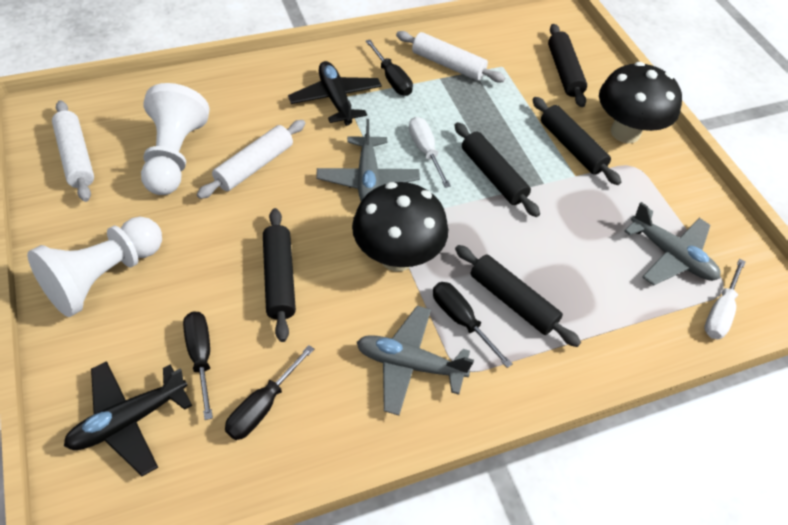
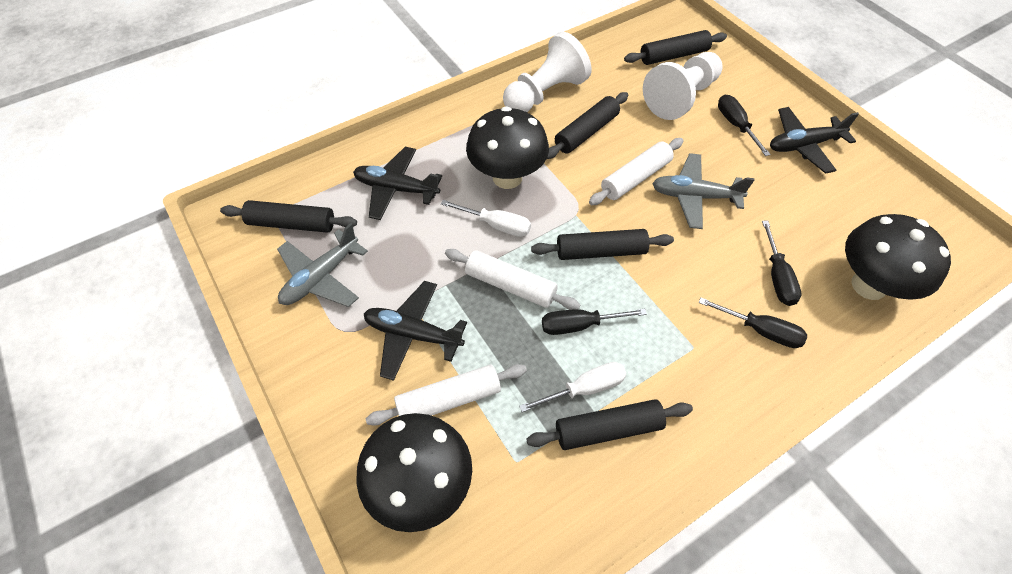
black mushroom: 2 -> 3
black plane: 2 -> 3
grey plane: 3 -> 2

